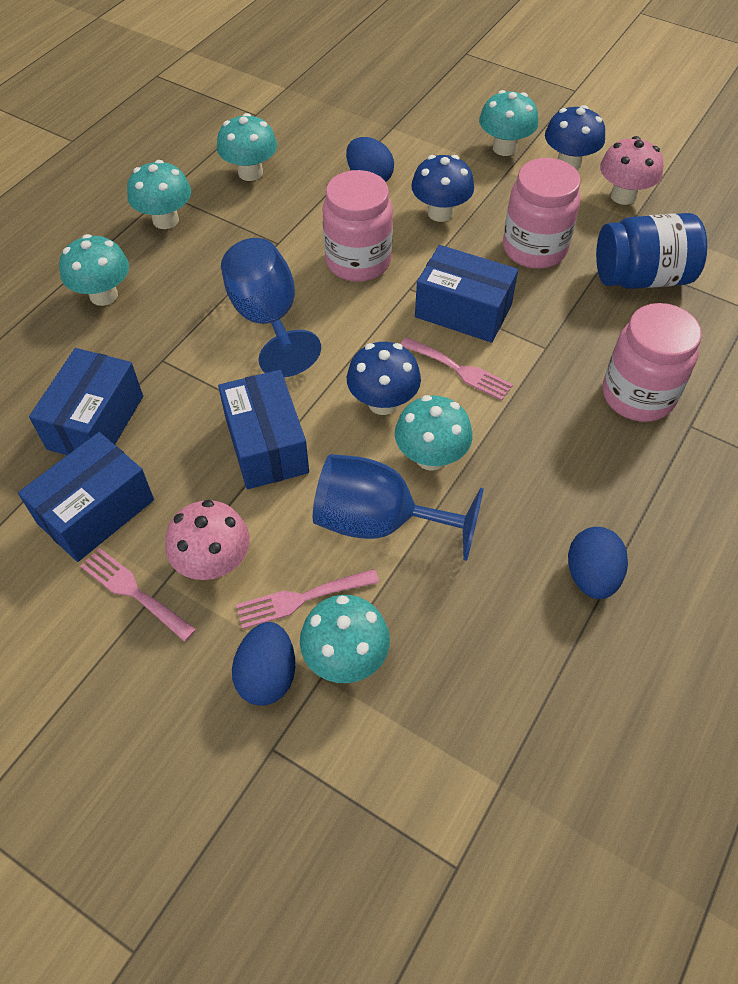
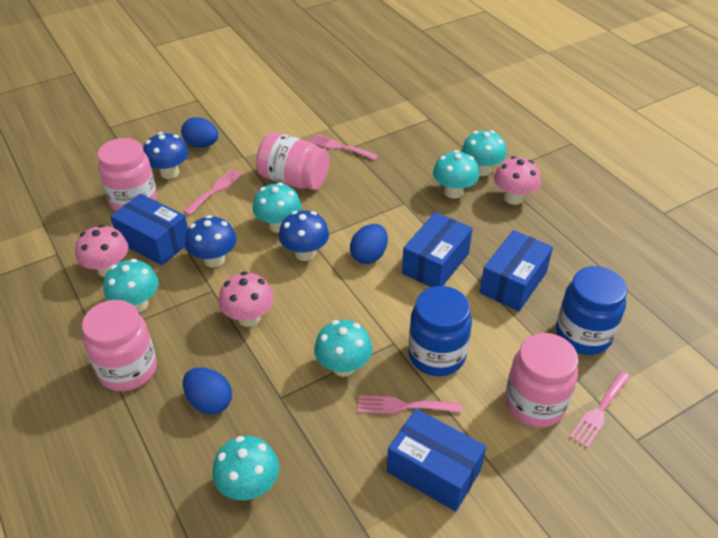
blue goblet: 2 -> 0
blue jar: 1 -> 2
pink fork: 3 -> 4
pink jar: 3 -> 4
pink mushroom: 2 -> 3

